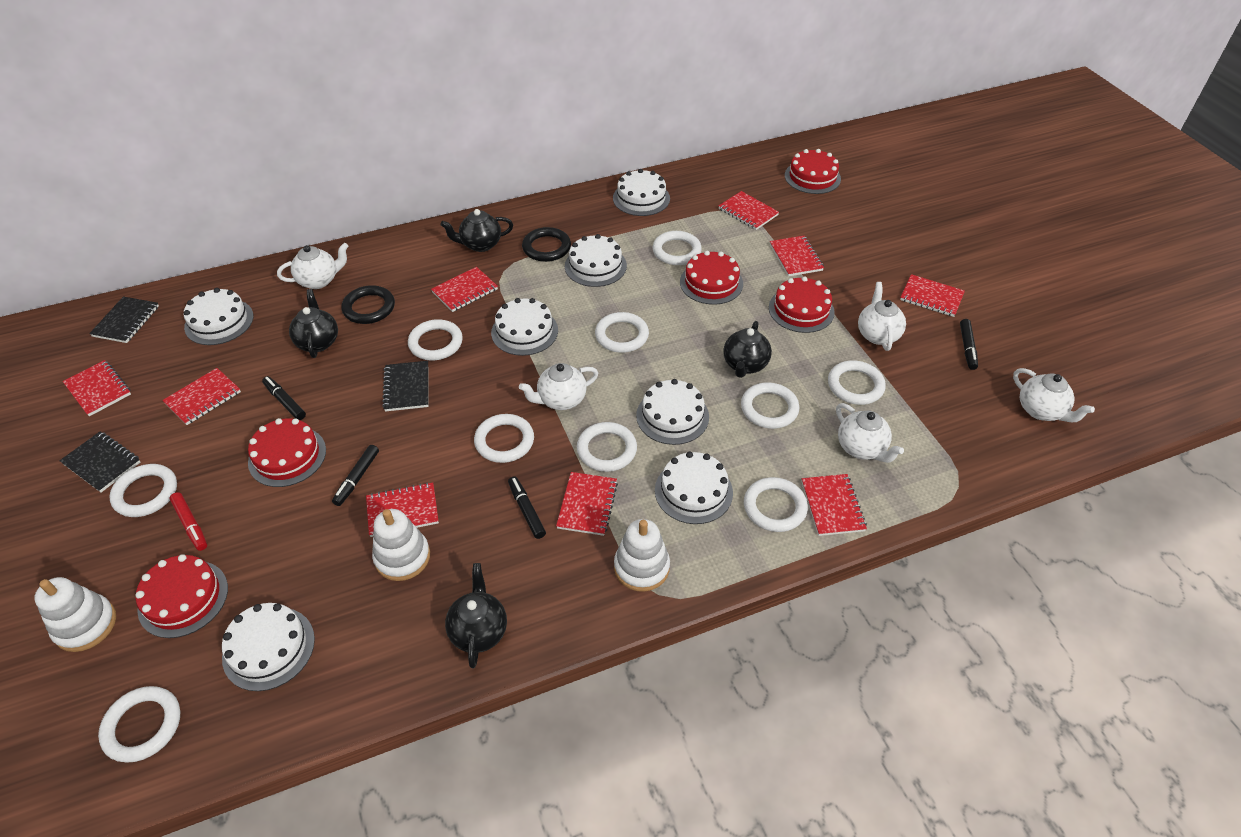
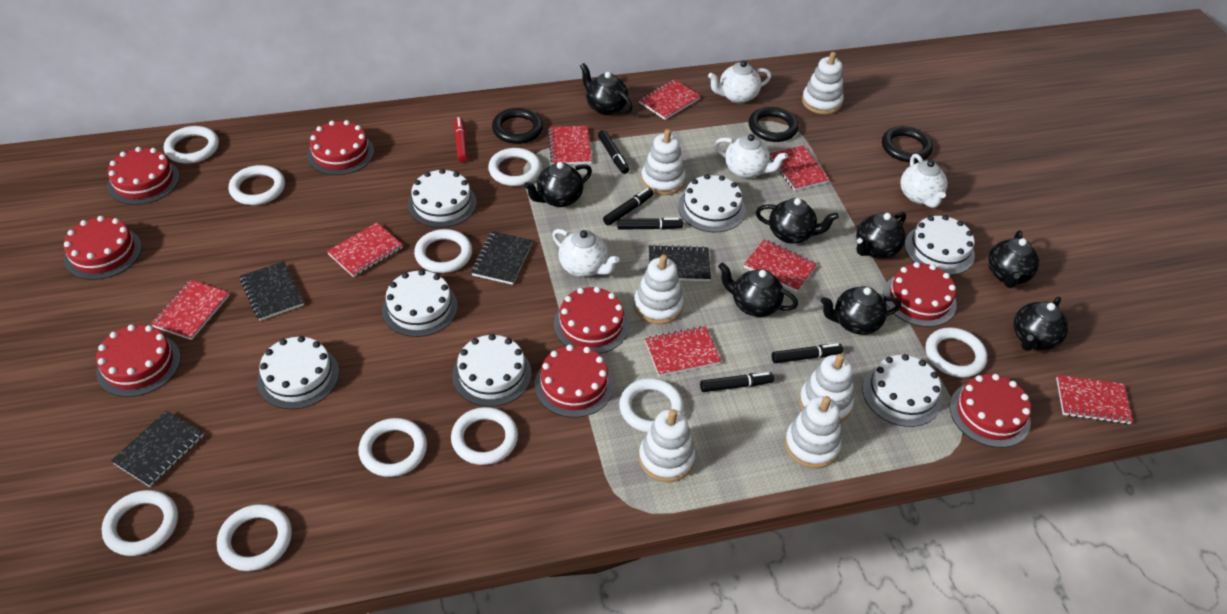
black marker: 4 -> 5
black notebook: 3 -> 4
black ring: 2 -> 3
black teapot: 4 -> 8
red cake: 5 -> 8
red notebook: 9 -> 8
white stacking toy: 3 -> 6
white teapot: 5 -> 4

